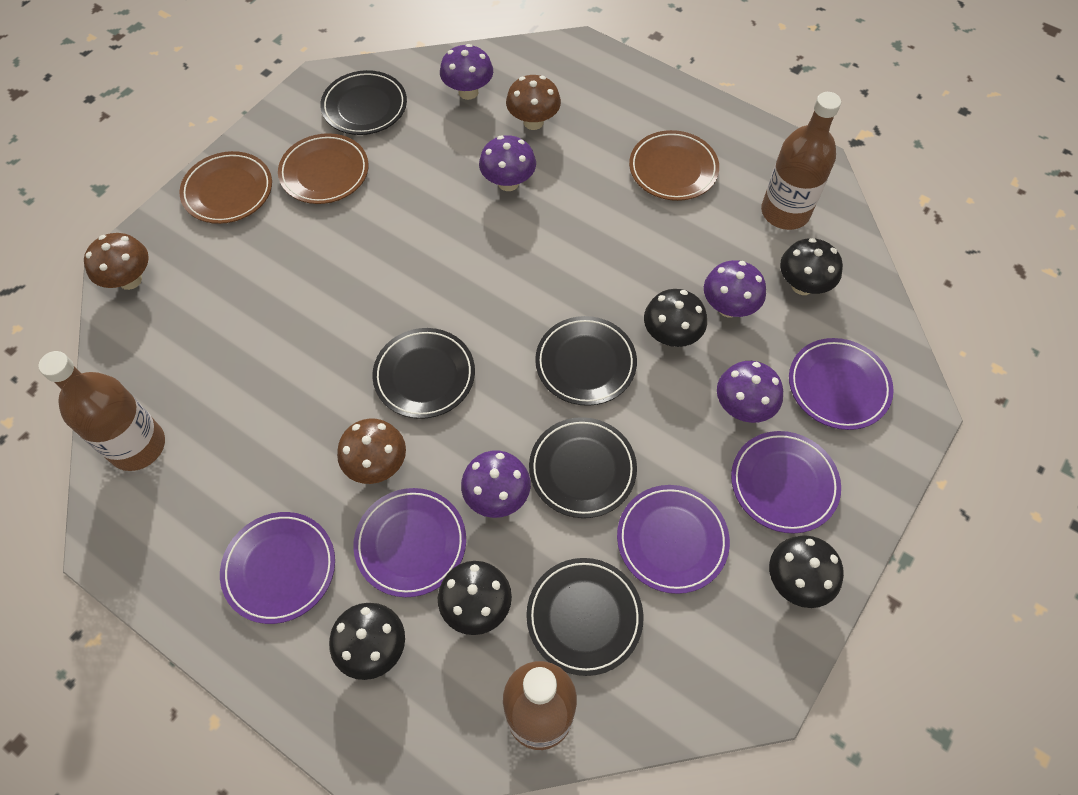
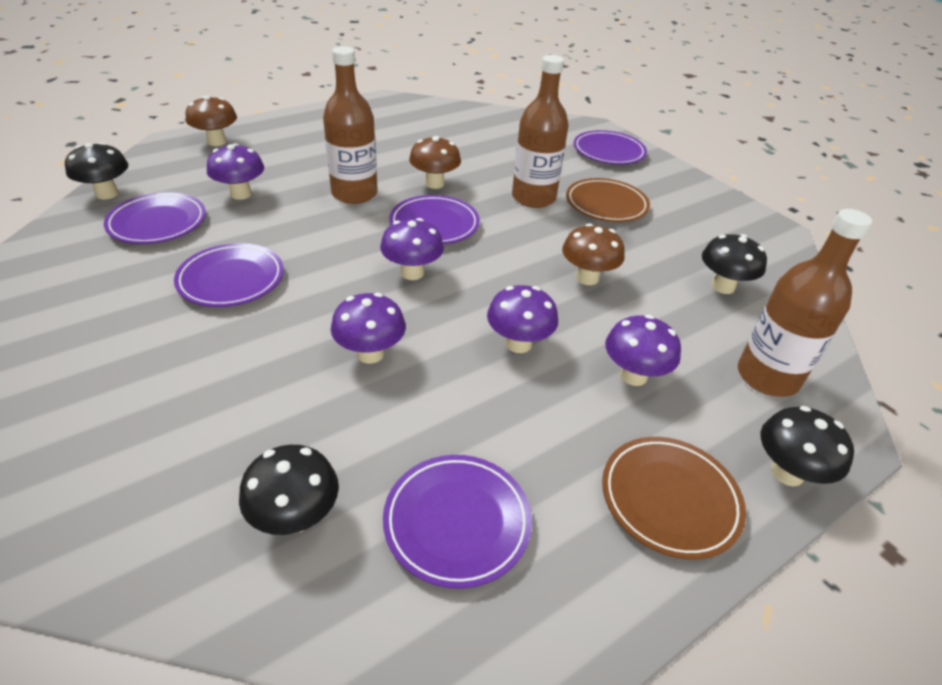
black mushroom: 5 -> 4
black plate: 5 -> 0
brown plate: 3 -> 2

